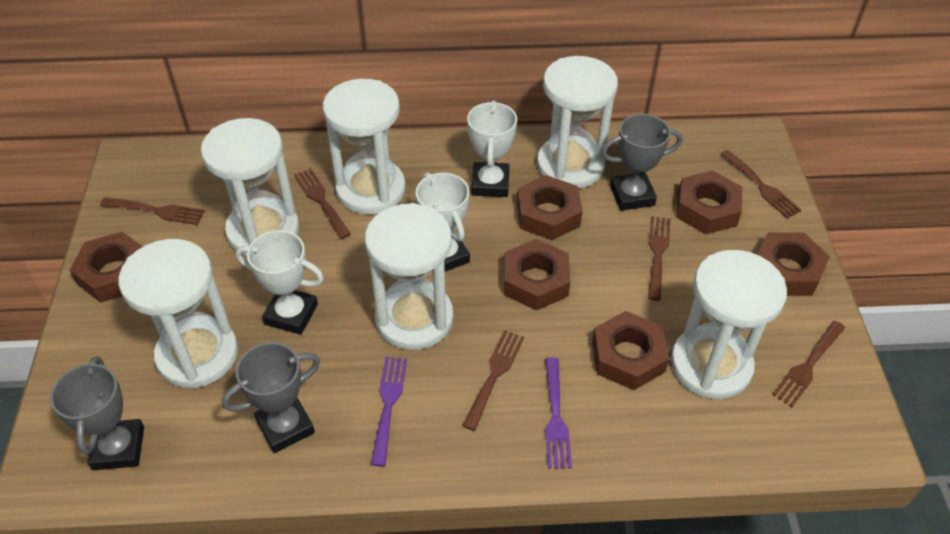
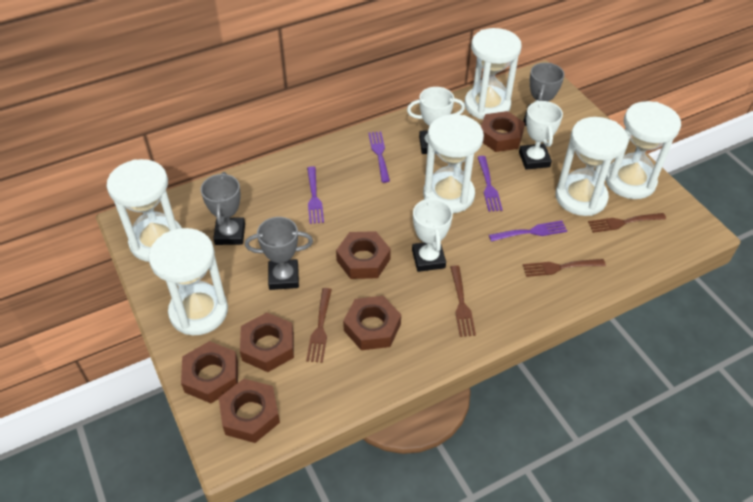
brown fork: 6 -> 4
purple fork: 2 -> 4

